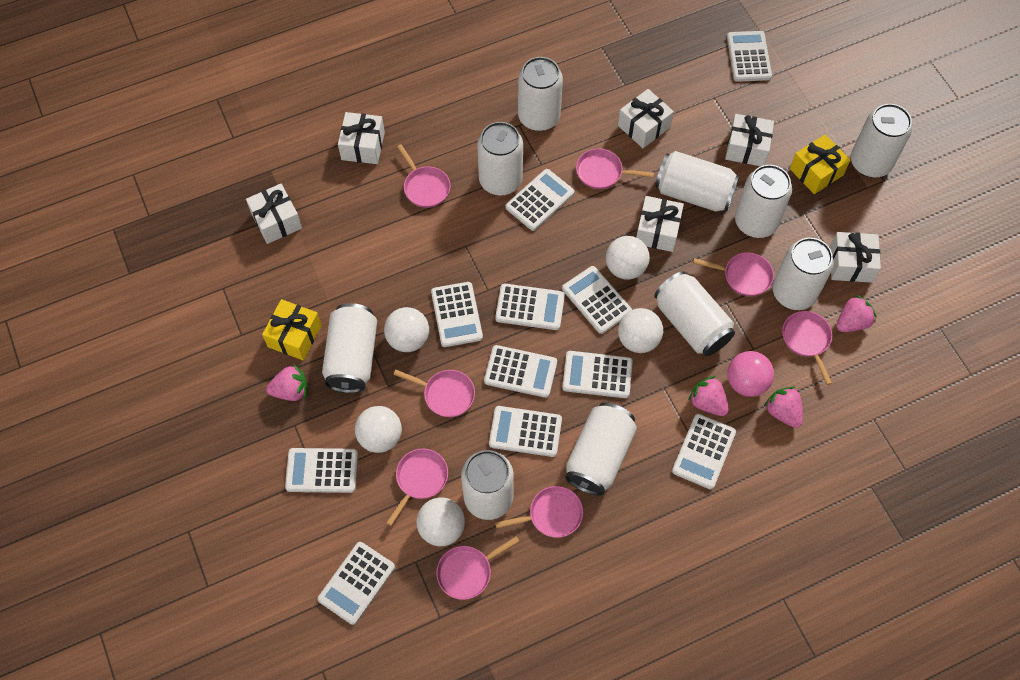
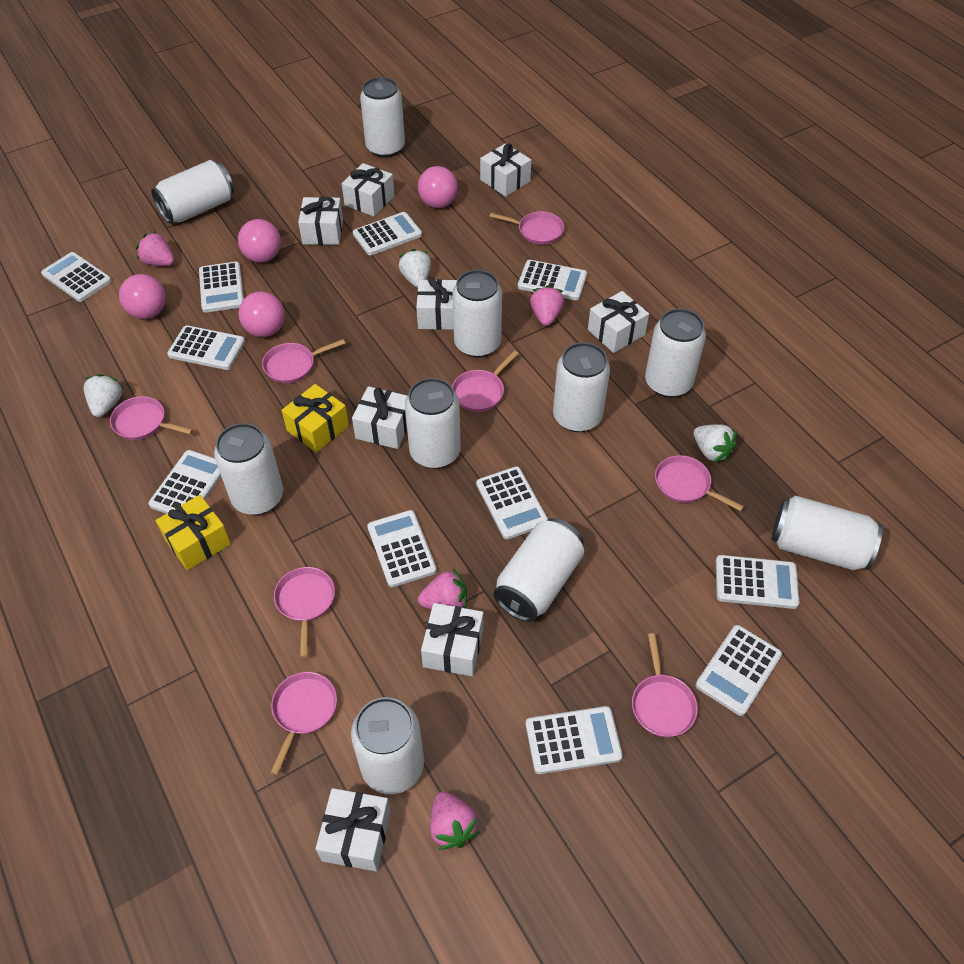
pink ball: 1 -> 4
white ball: 5 -> 0
white gift: 6 -> 8
white strawberry: 0 -> 3

